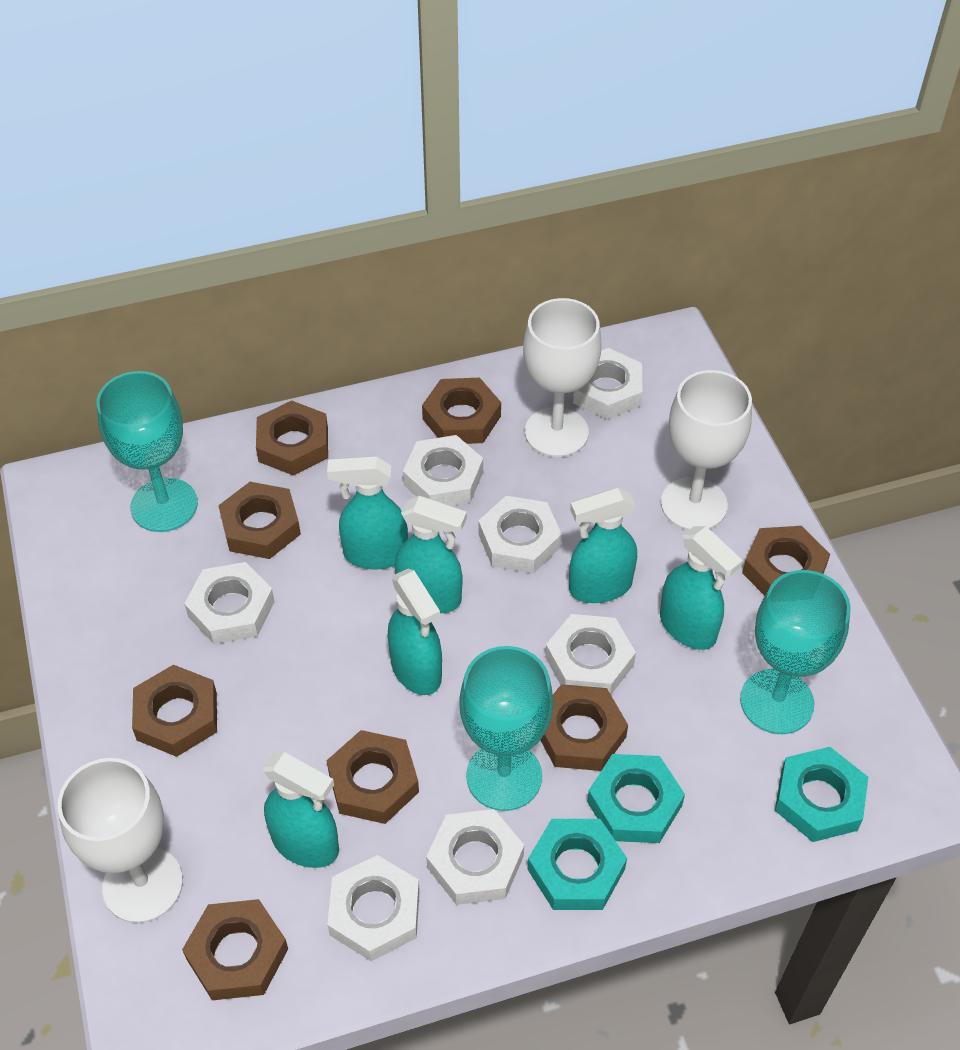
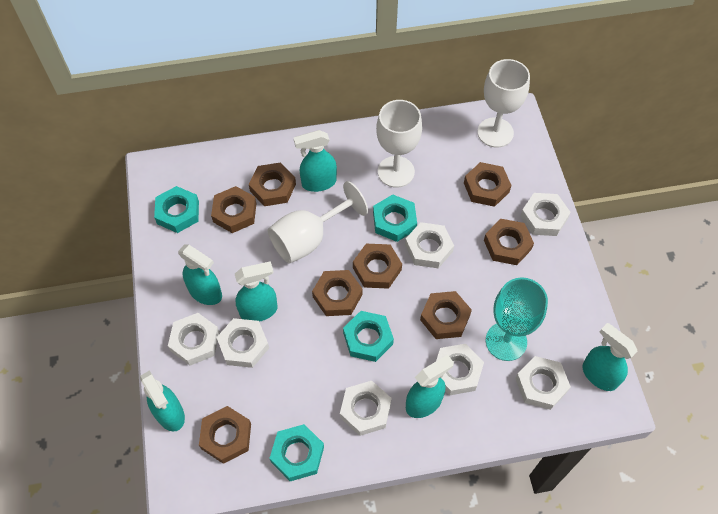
turquoise goblet: 3 -> 1
turquoise nut: 3 -> 4

